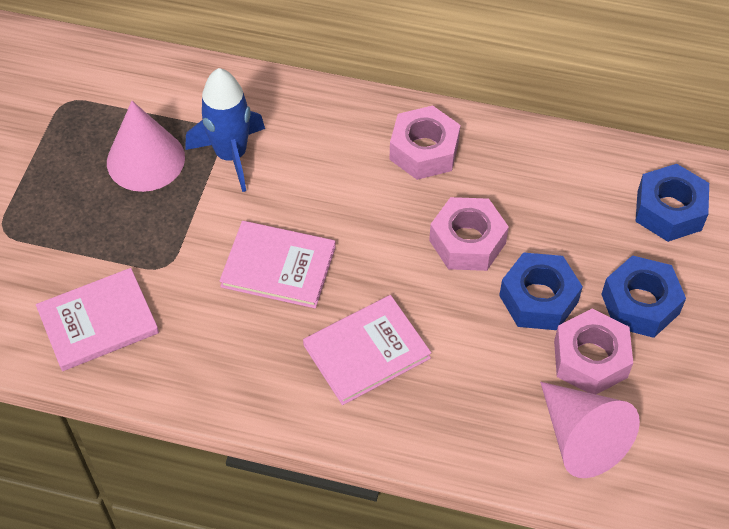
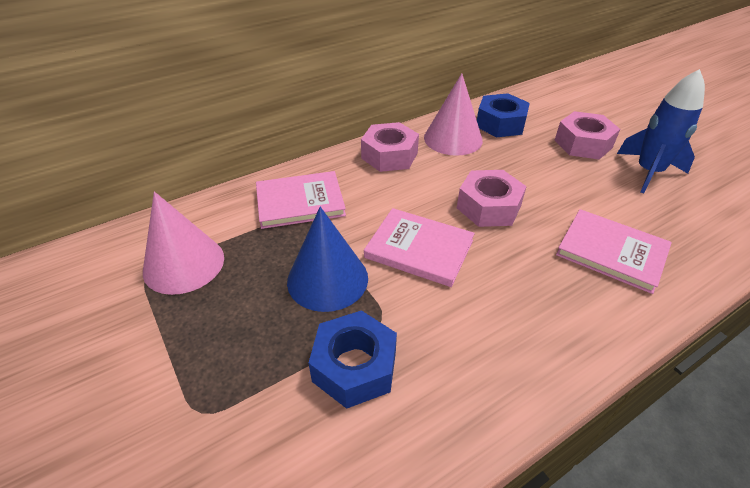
blue cone: 0 -> 1
blue nut: 3 -> 2

